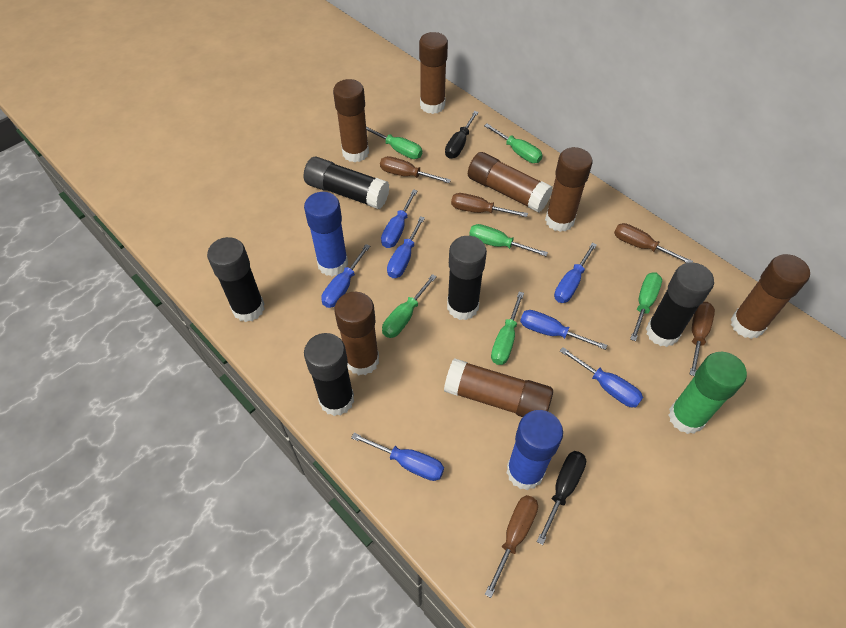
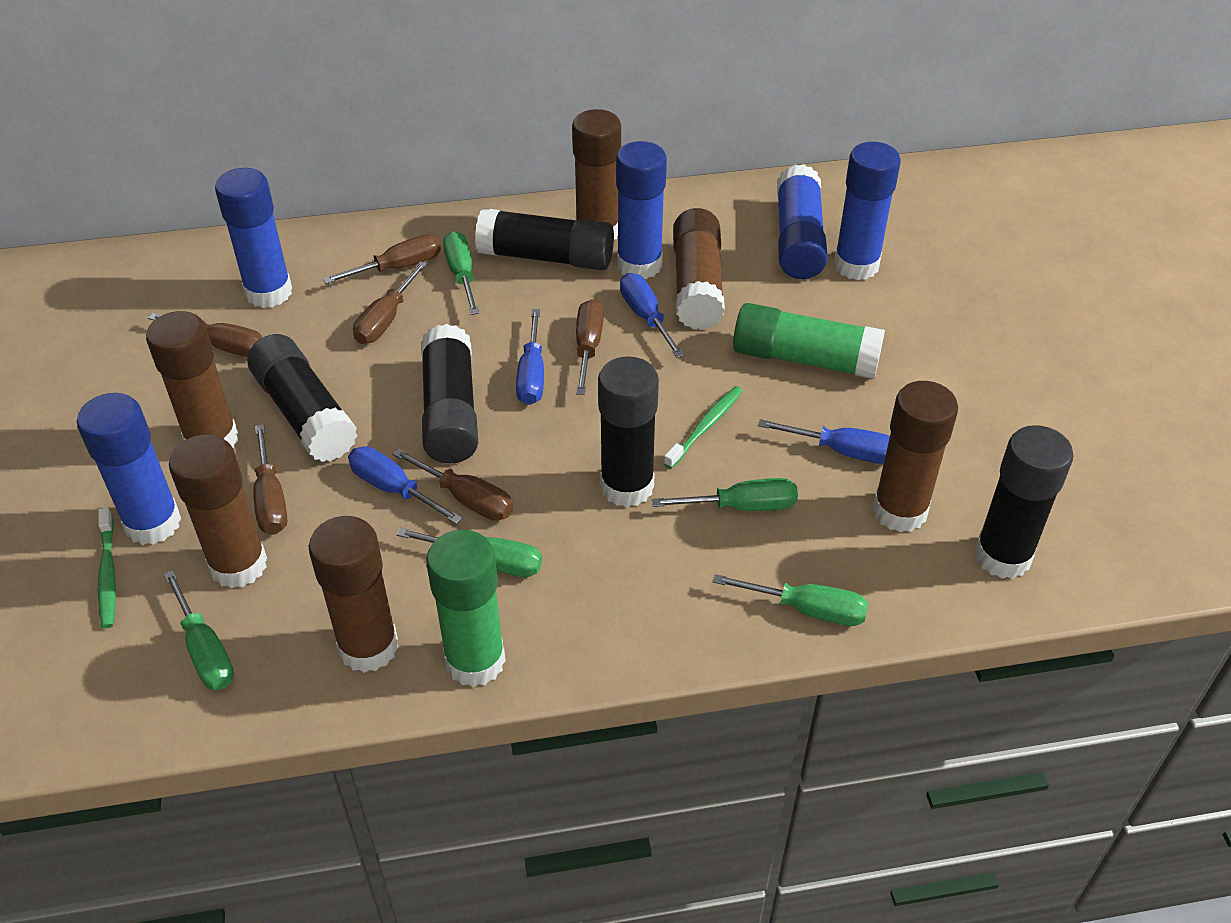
black screwdriver: 2 -> 0
blue glue stick: 2 -> 5
blue screwdriver: 7 -> 4
brown glue stick: 7 -> 6
brown screwdriver: 5 -> 6
green glue stick: 1 -> 2
green screwdriver: 6 -> 5
green toothbrush: 0 -> 2

